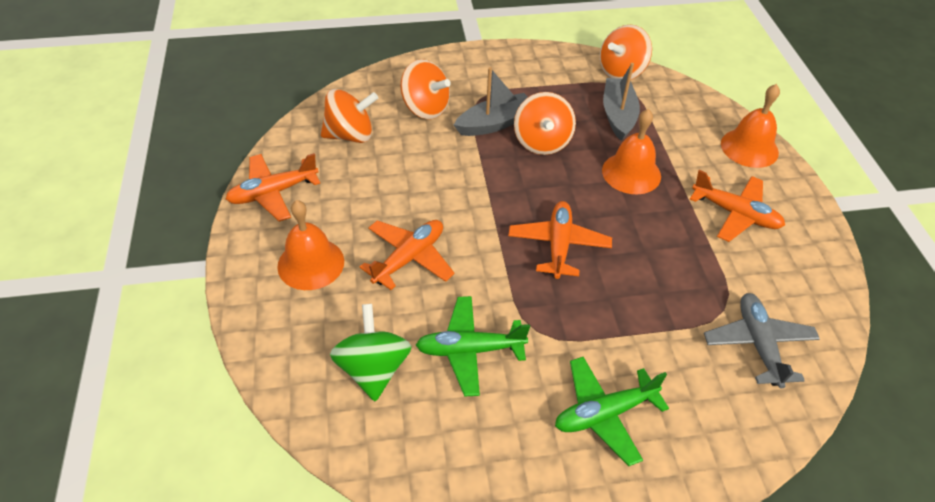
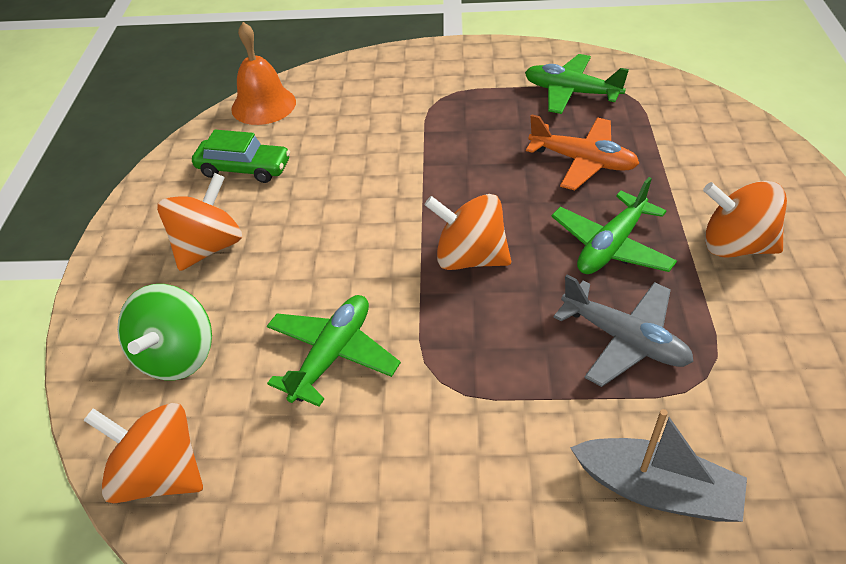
green car: 0 -> 1
green plane: 2 -> 3
grey boat: 2 -> 1
orange bell: 3 -> 1
orange plane: 4 -> 1

